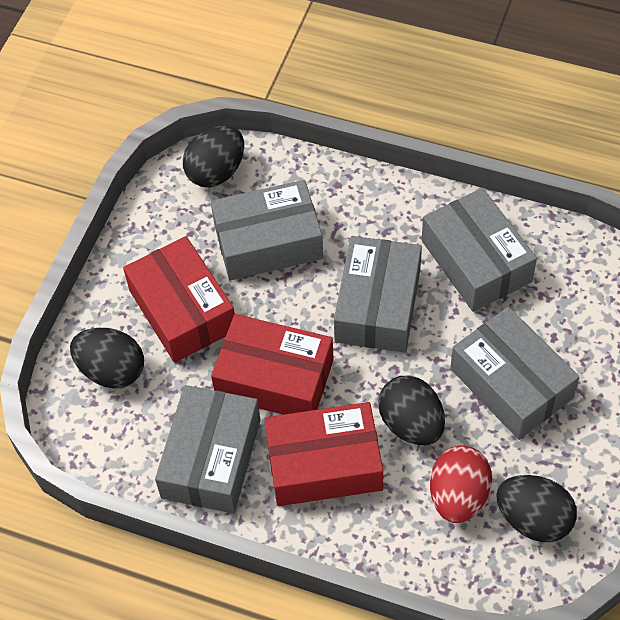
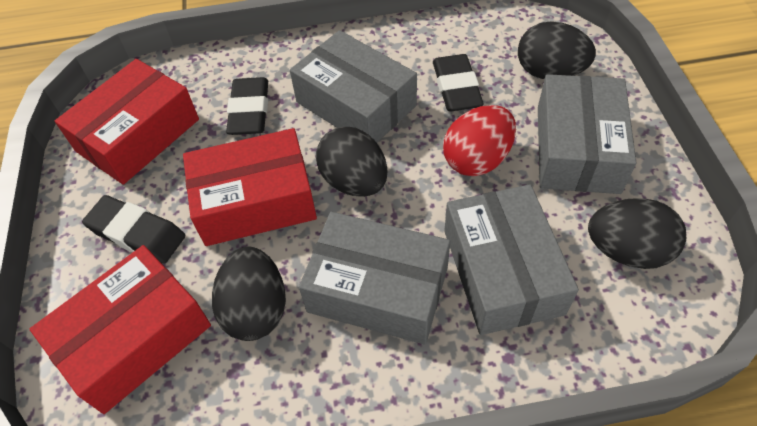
black eraser: 0 -> 3
grey box: 5 -> 4

